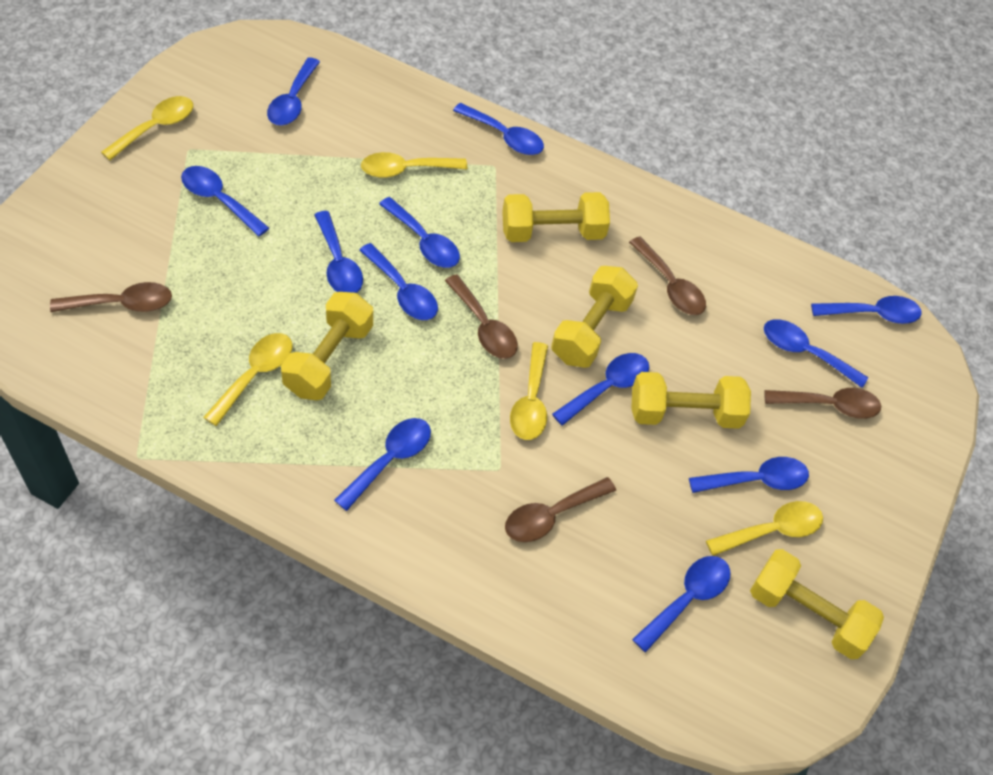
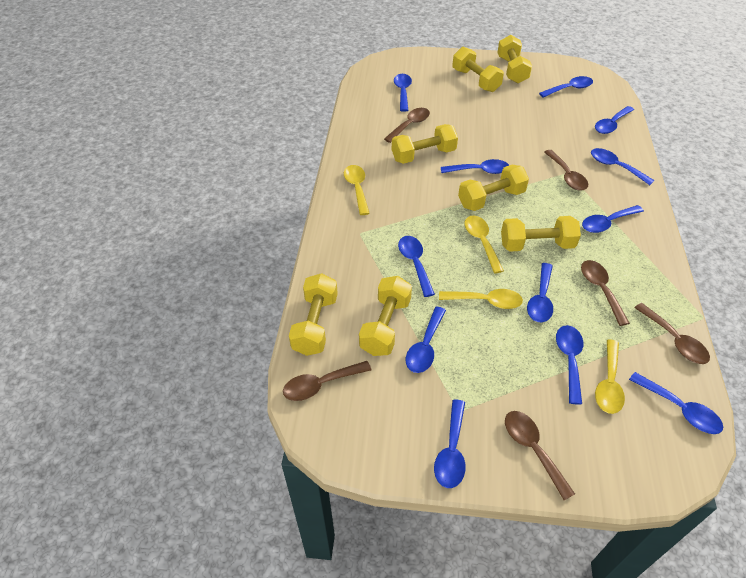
brown spoon: 5 -> 6
yellow dumbbell: 5 -> 7
yellow spoon: 5 -> 4

